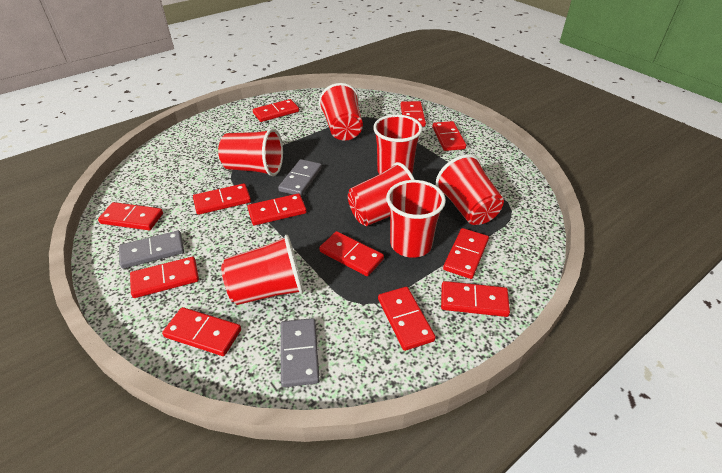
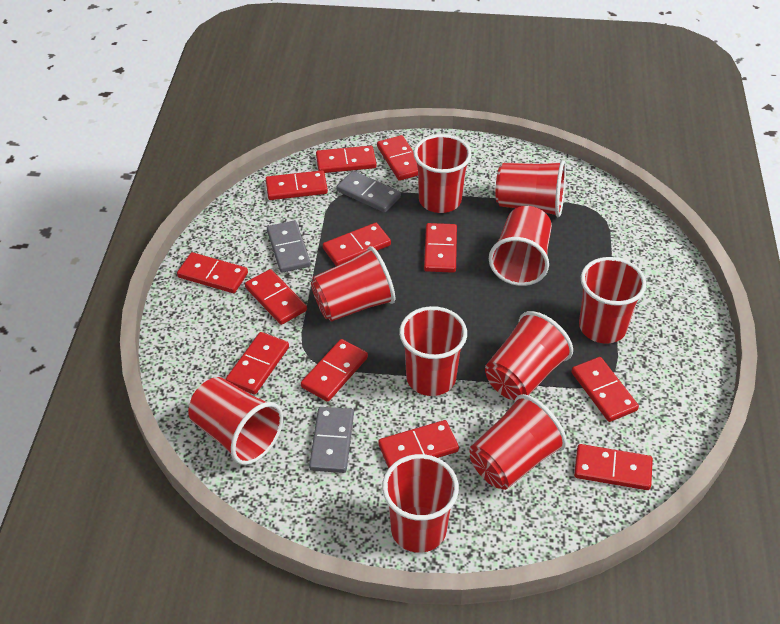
red cup: 7 -> 10

